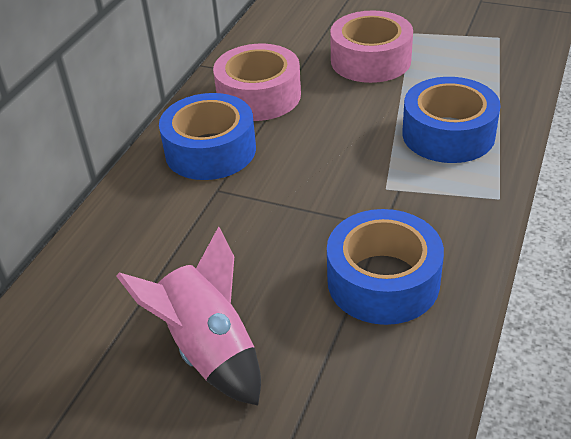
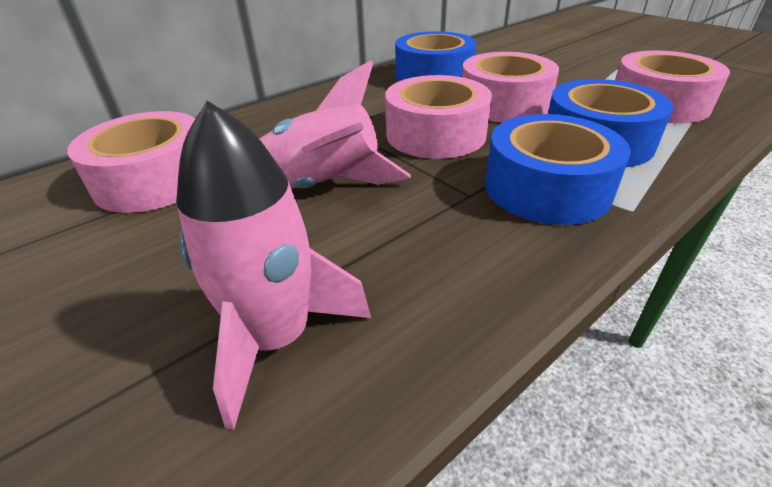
pink rocket: 1 -> 2
pink tape: 2 -> 4

